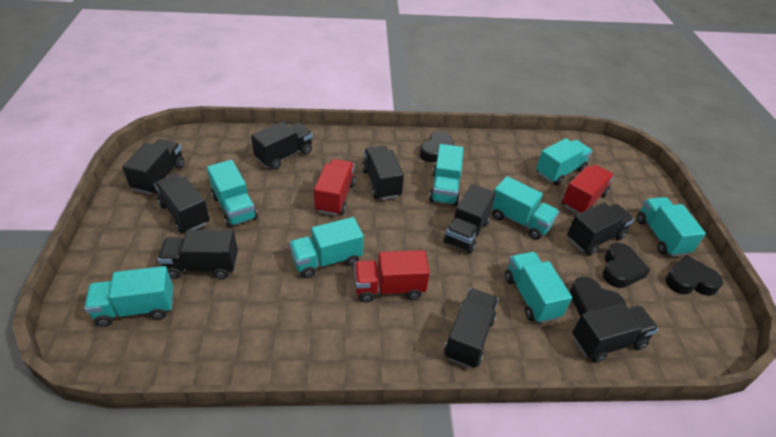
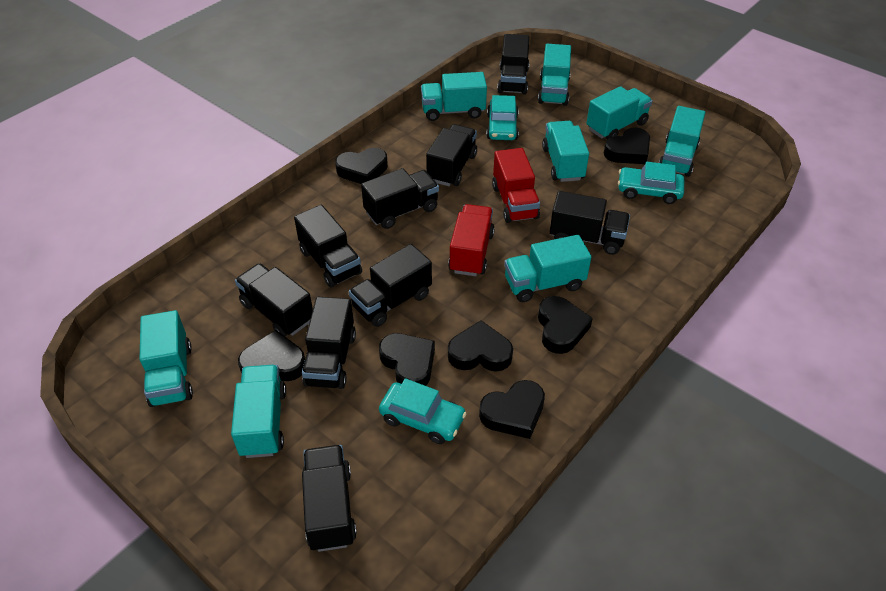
black heart: 4 -> 7
red truck: 3 -> 2
turquoise car: 0 -> 3

